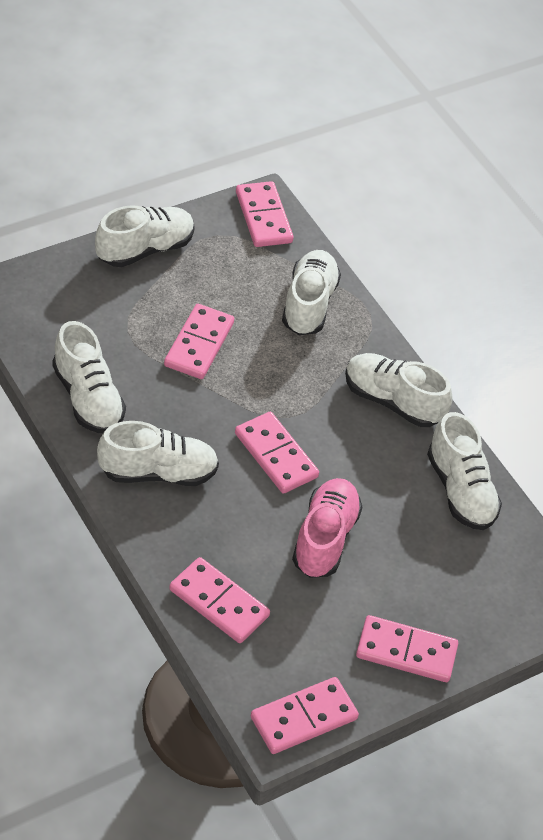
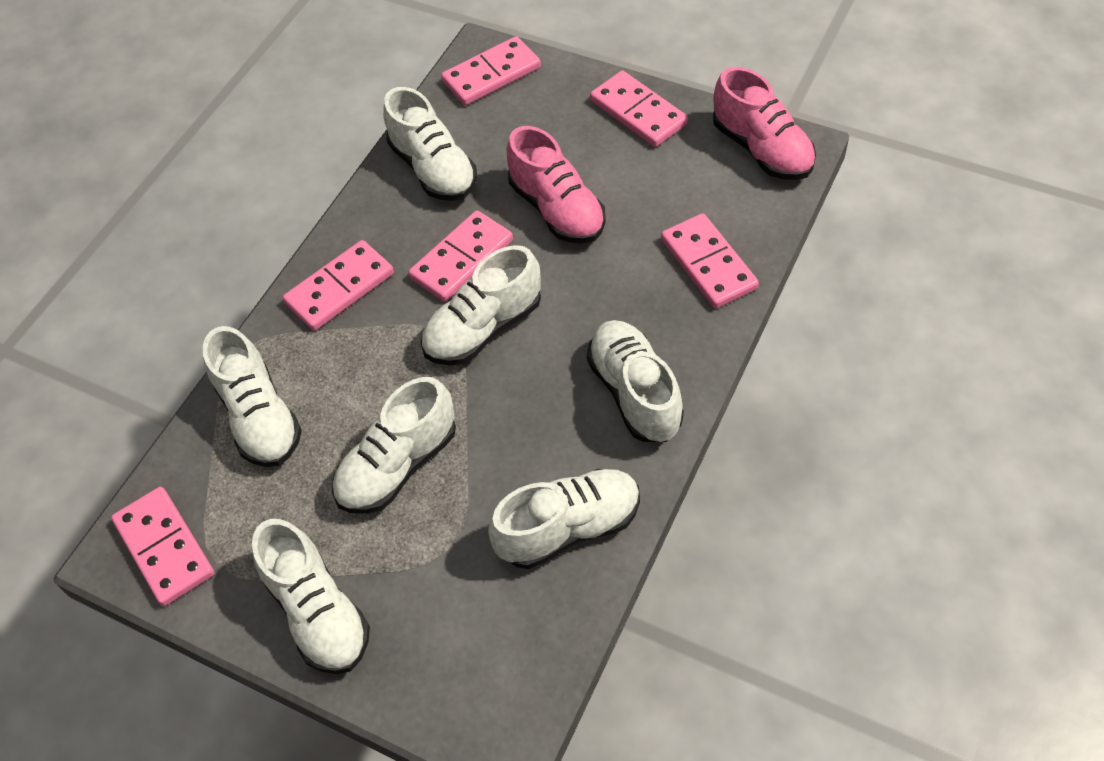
pink shoe: 1 -> 2
white shoe: 6 -> 7

